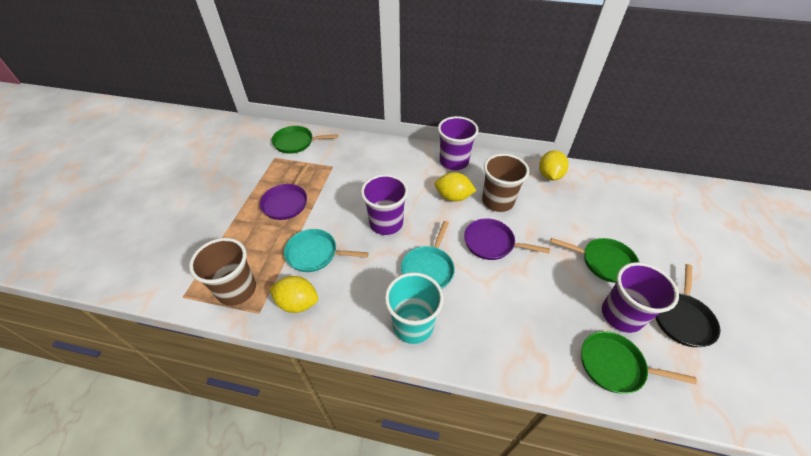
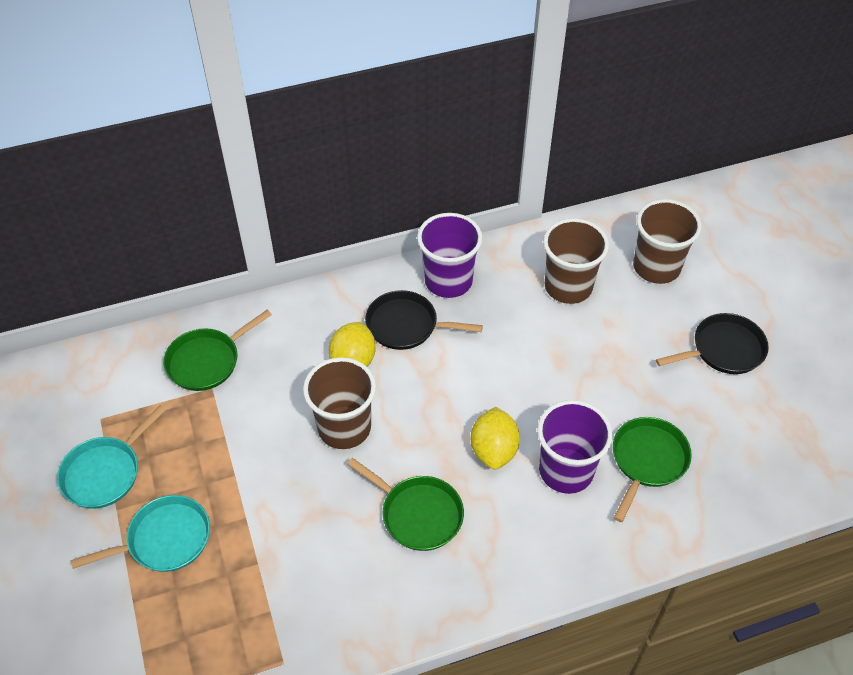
black pan: 1 -> 2
brown cup: 2 -> 3
purple cup: 3 -> 2
purple pan: 2 -> 0
turquoise cup: 1 -> 0
yellow lemon: 3 -> 2

